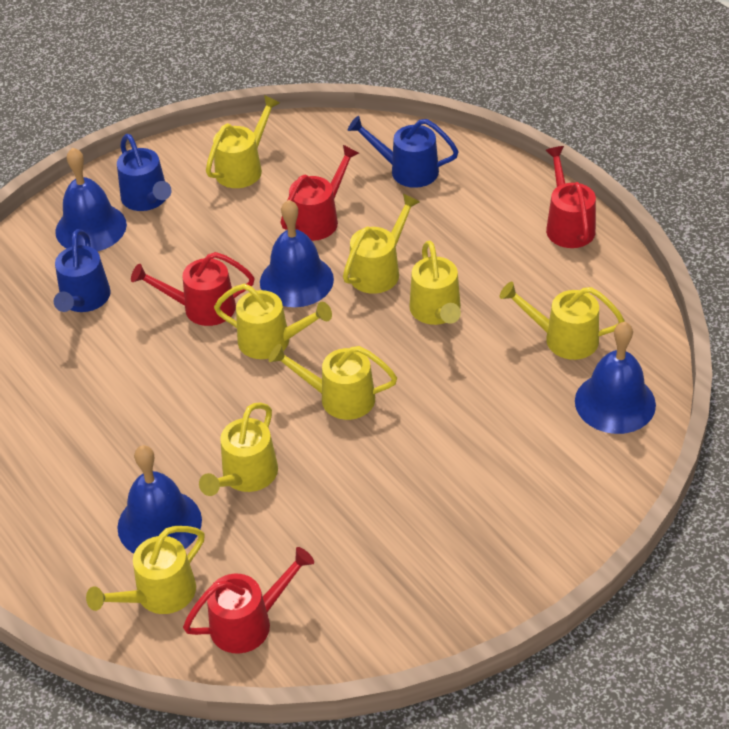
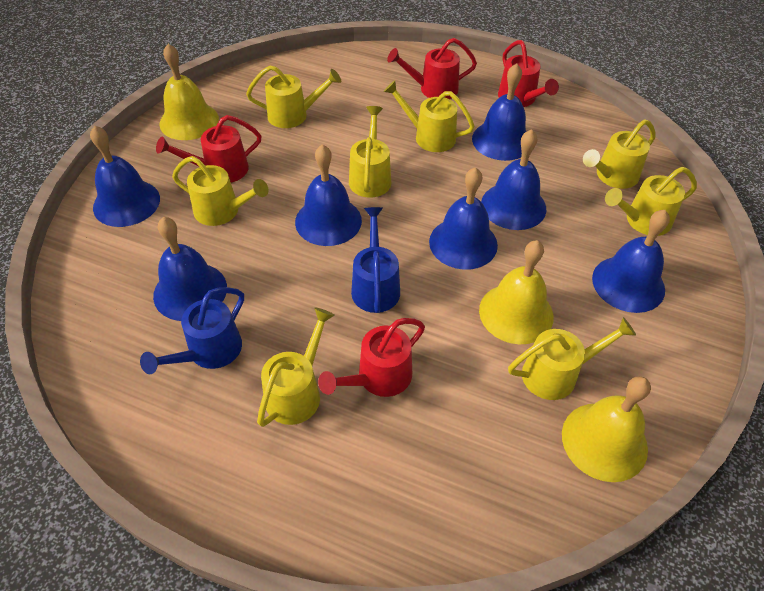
blue bell: 4 -> 7
blue watering can: 3 -> 2
yellow bell: 0 -> 3

